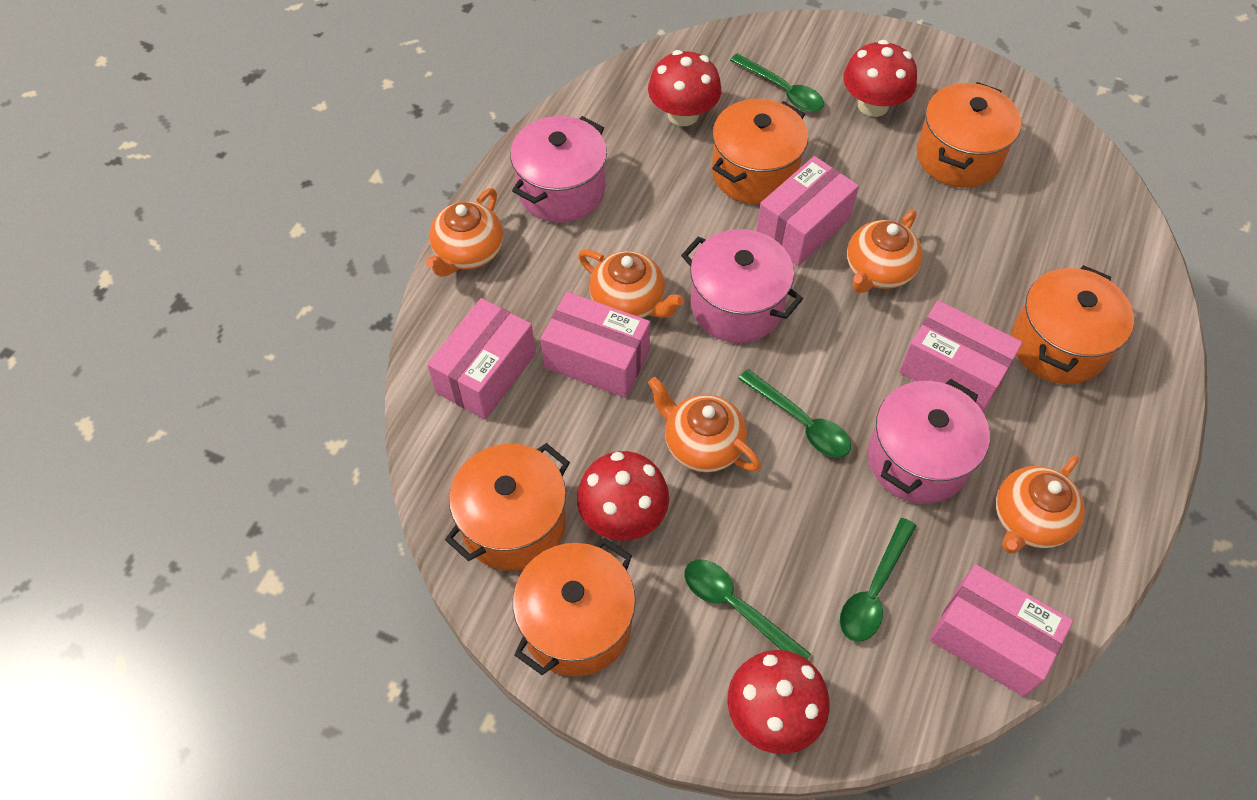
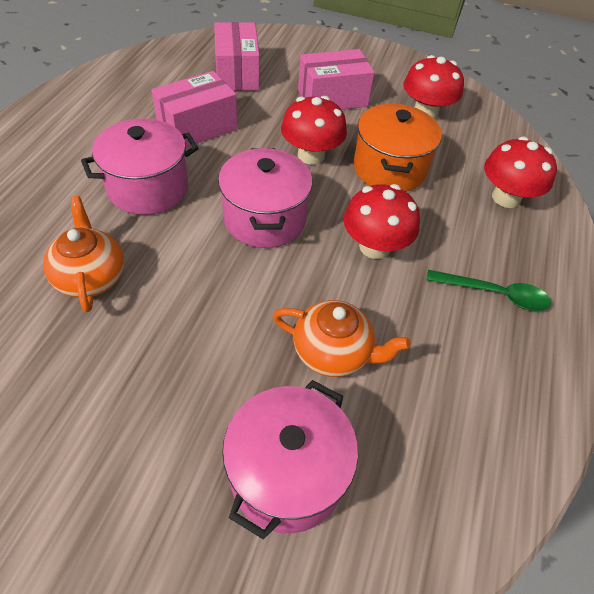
green spoon: 4 -> 1
orange pot: 5 -> 1
orange teapot: 5 -> 2
pink box: 5 -> 3

